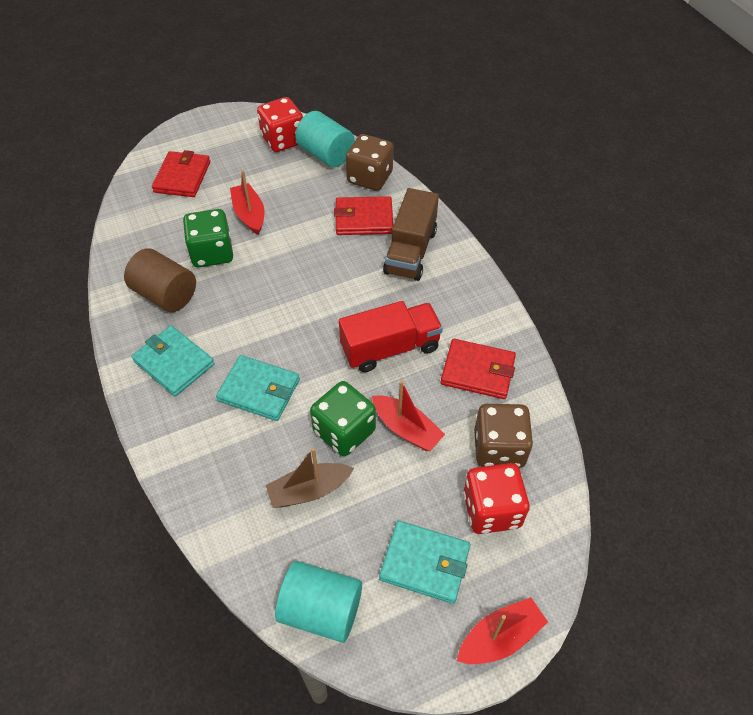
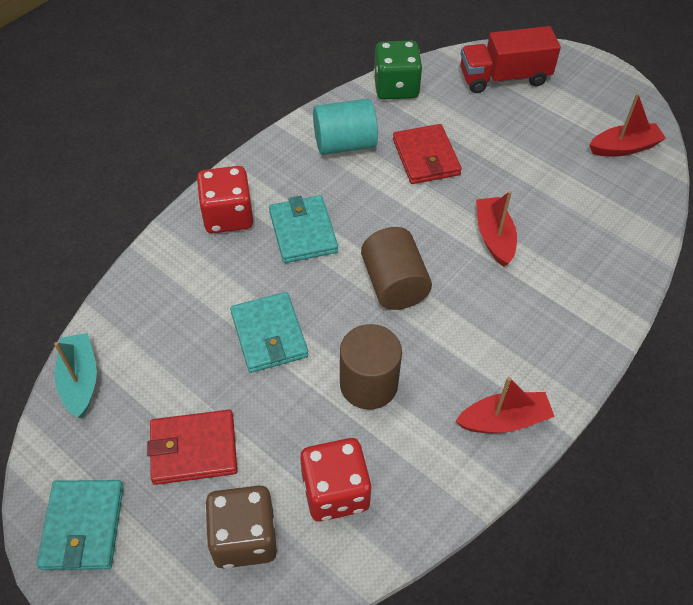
brown boat: 1 -> 0
brown cylinder: 1 -> 2
brown dice: 2 -> 1
brown truck: 1 -> 0
green dice: 2 -> 1
red wallet: 3 -> 2
turquoise boat: 0 -> 1
turquoise cylinder: 2 -> 1

